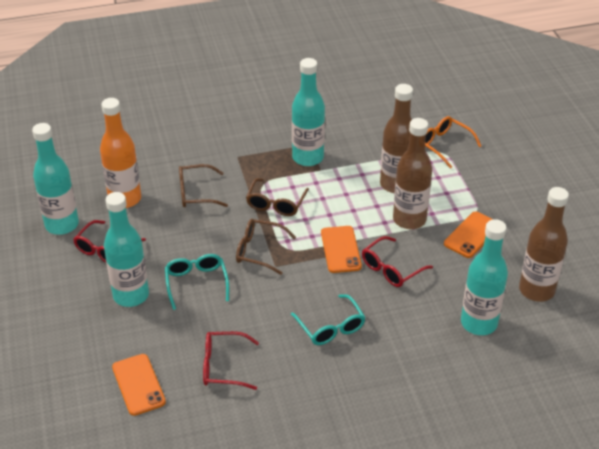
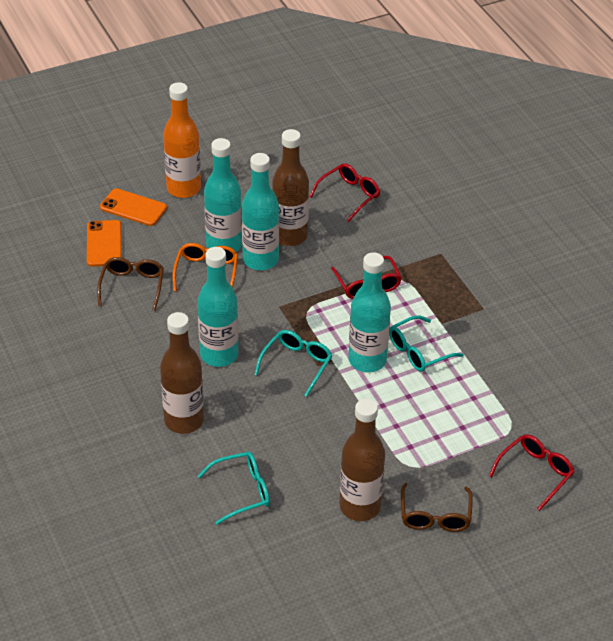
brown glasses: 3 -> 2
orange phone: 3 -> 2
turquoise glasses: 2 -> 3

